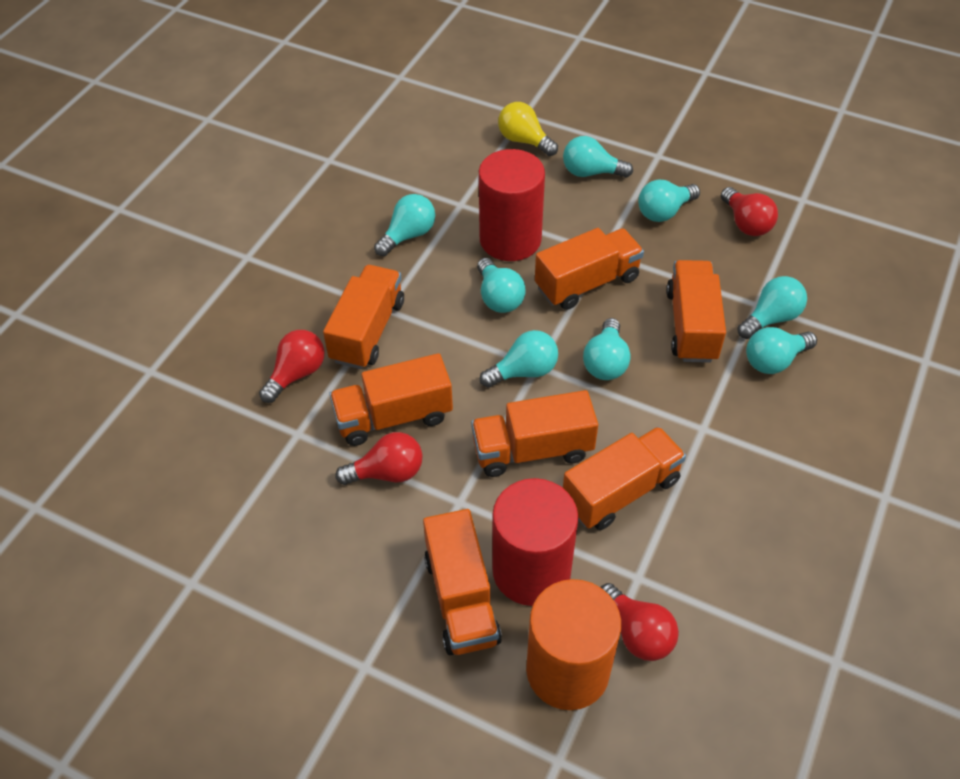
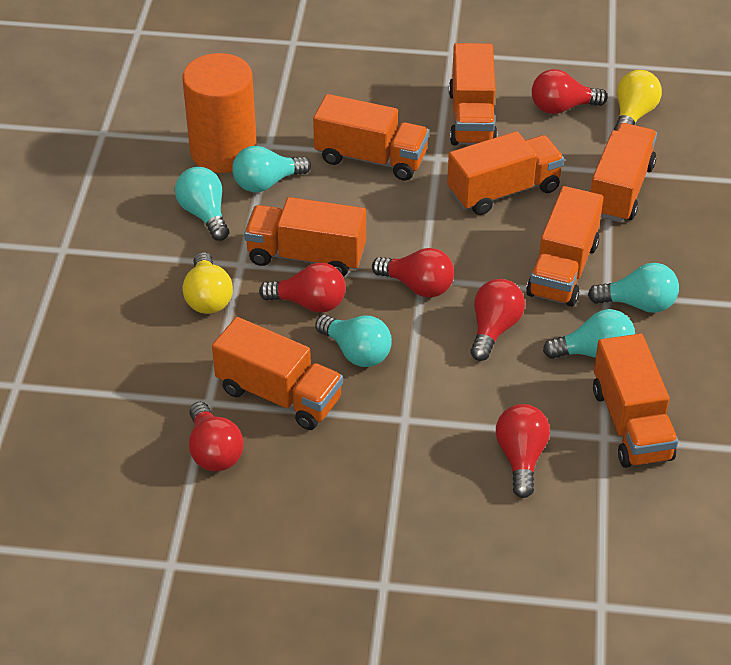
orange truck: 7 -> 8
red cylinder: 2 -> 0
red light bulb: 4 -> 6
turquoise light bulb: 8 -> 5
yellow light bulb: 1 -> 2

